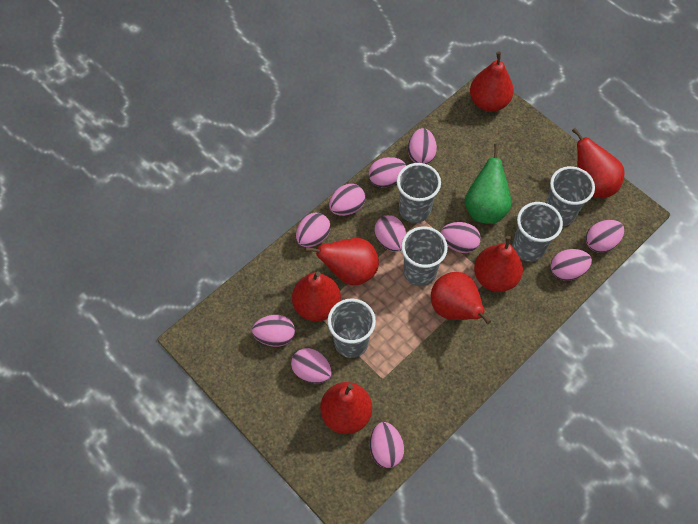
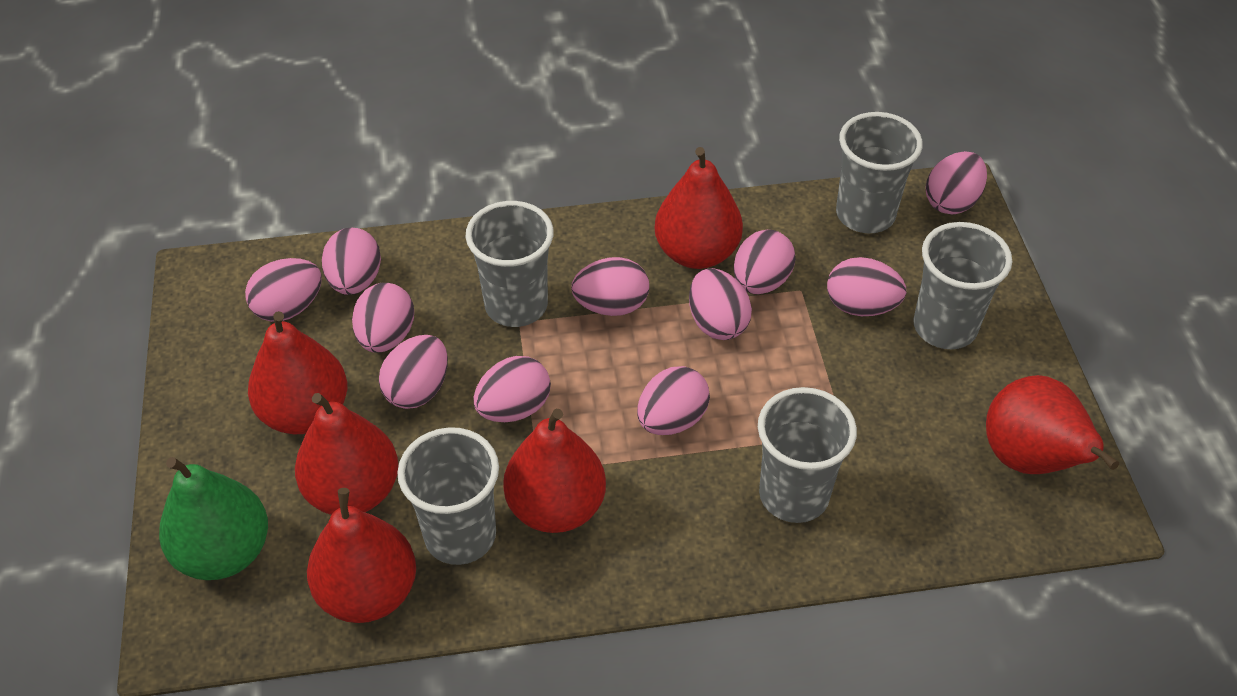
red pear: 7 -> 6

